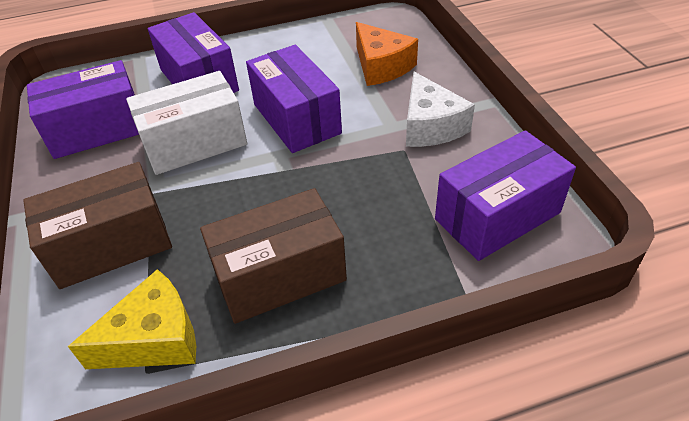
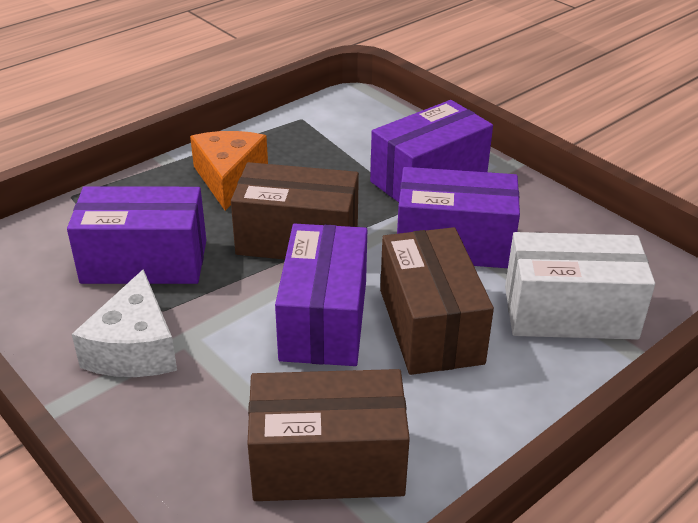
brown box: 2 -> 3
yellow cheese: 1 -> 0

